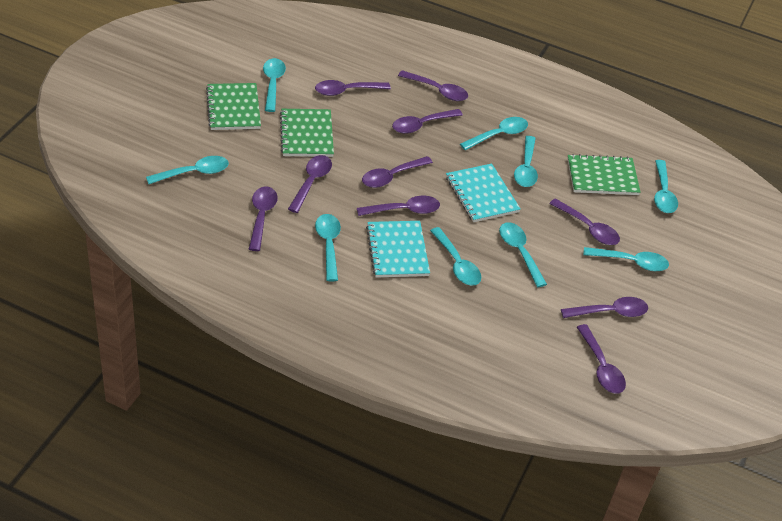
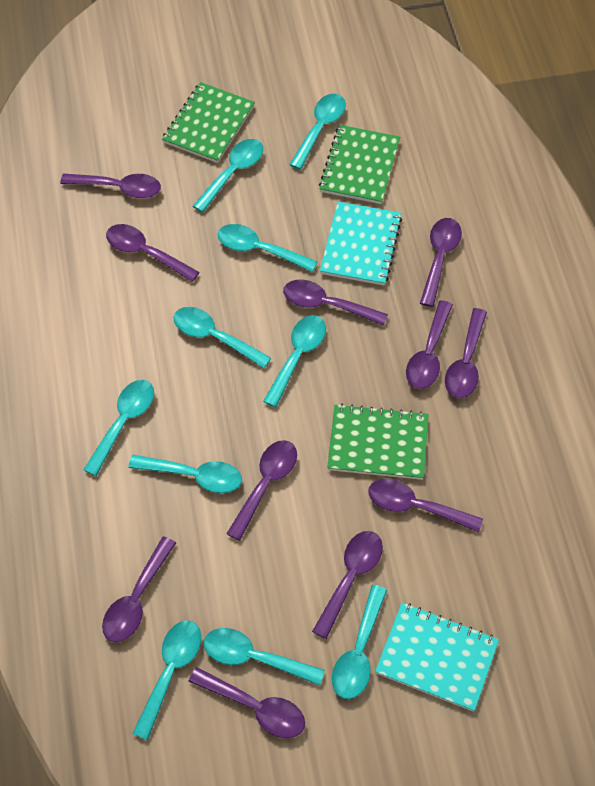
purple spoon: 10 -> 11
turquoise spoon: 9 -> 10

